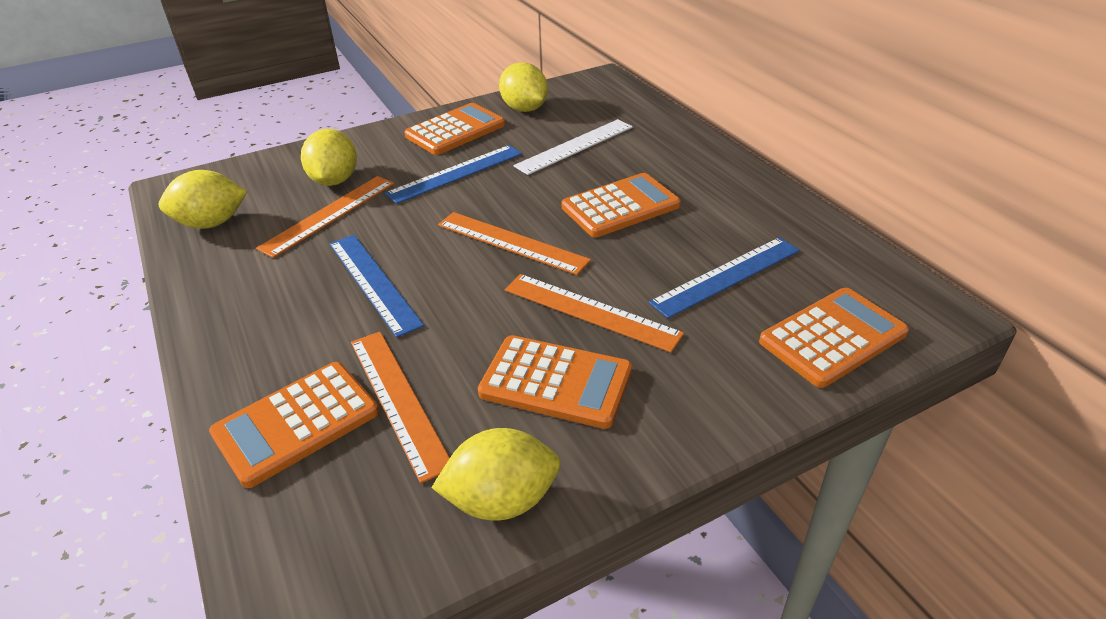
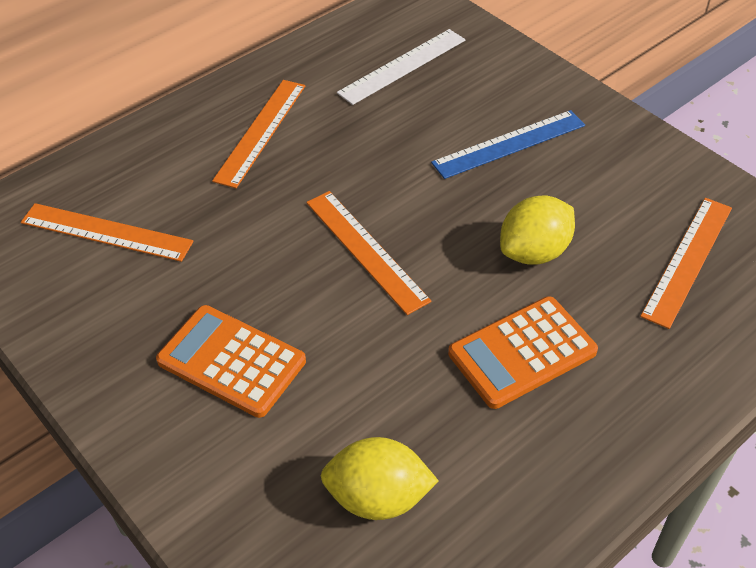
blue ruler: 3 -> 1
orange calculator: 5 -> 2
yellow lemon: 4 -> 2

